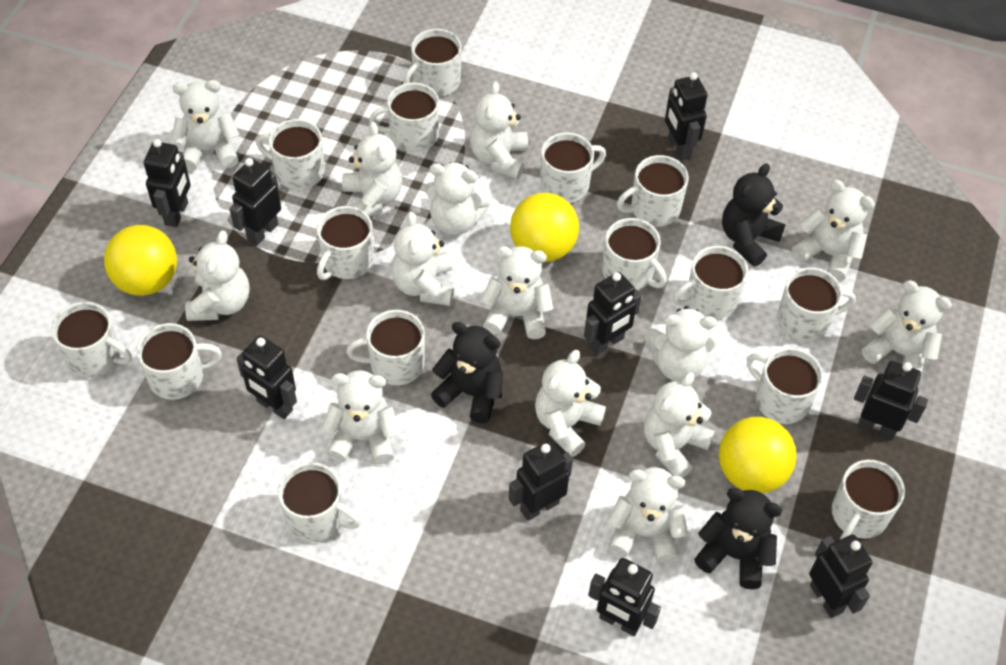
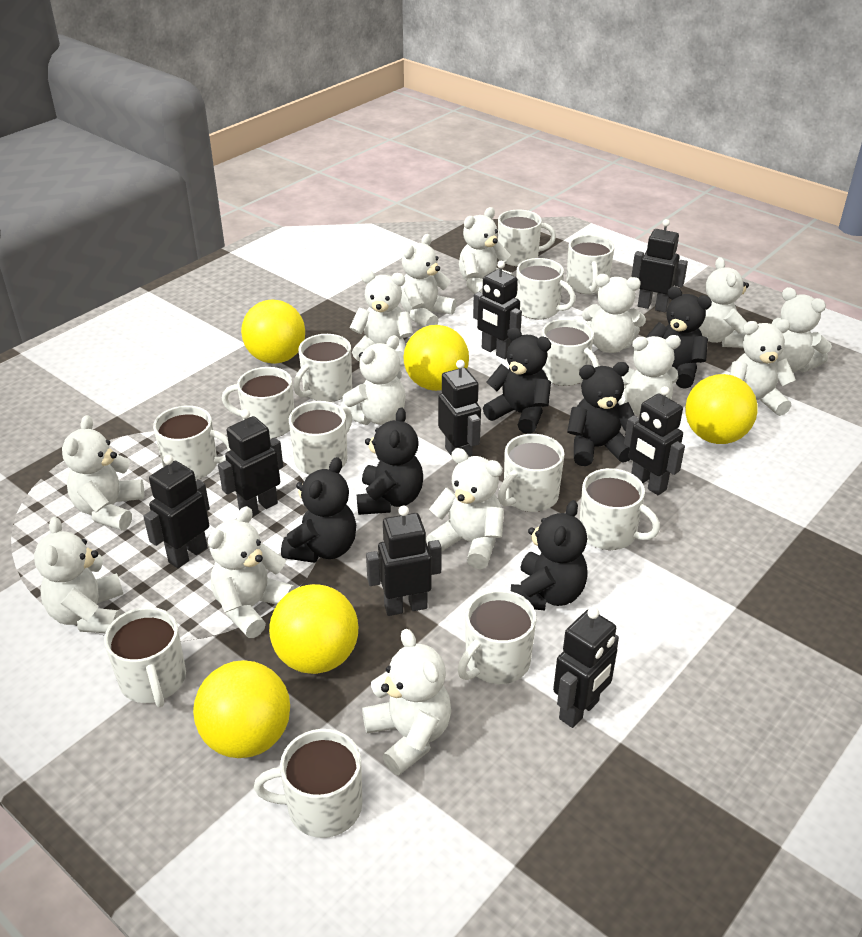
black robot: 9 -> 8
black teddy bear: 3 -> 6
white mug: 15 -> 13
yellow ball: 3 -> 5

